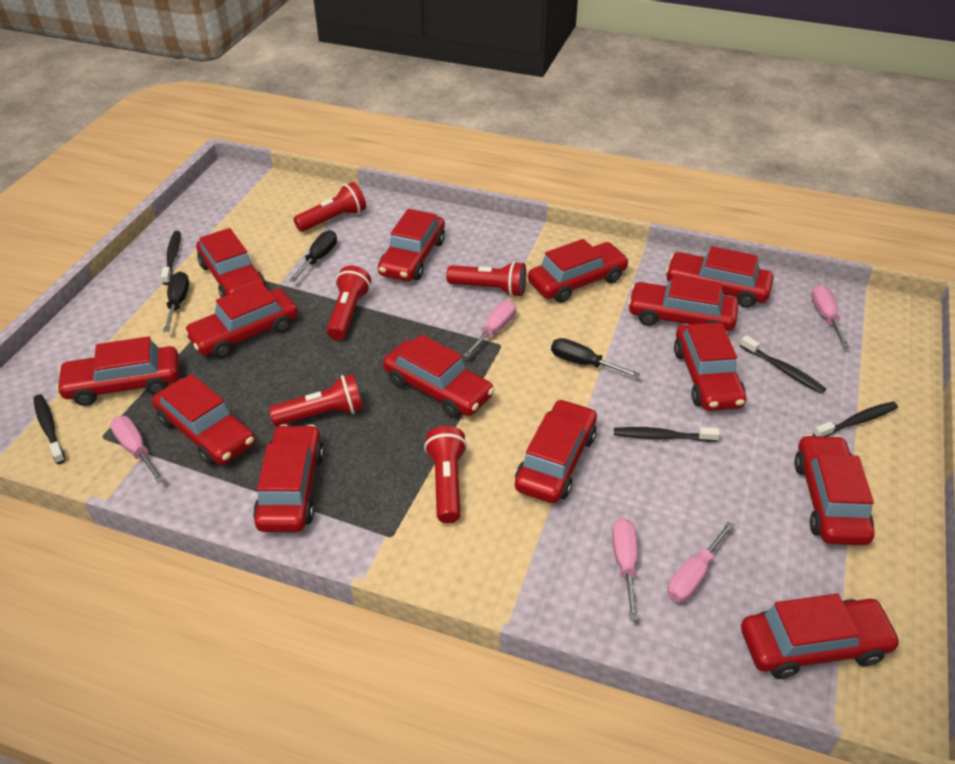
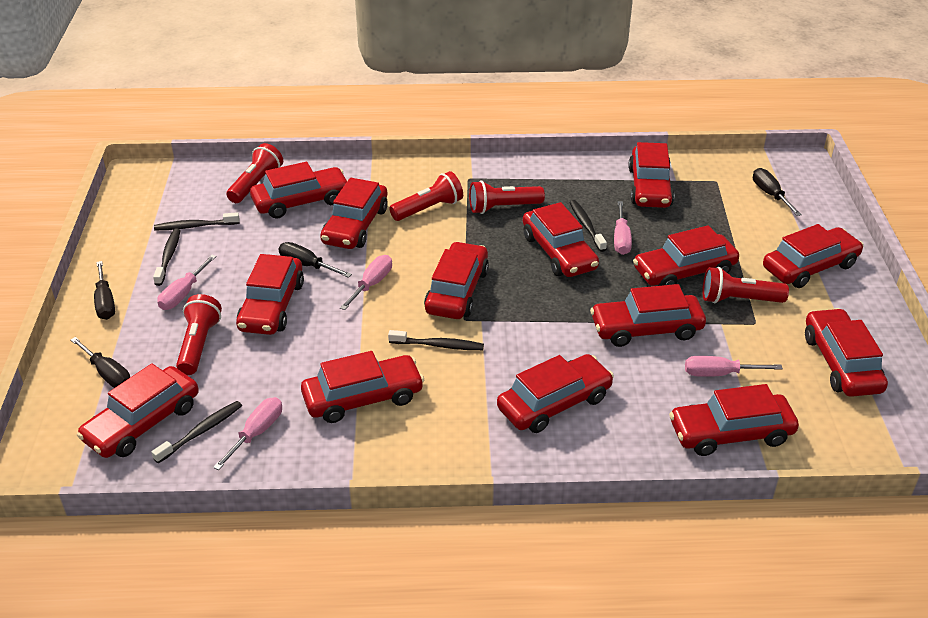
black screwdriver: 3 -> 4

